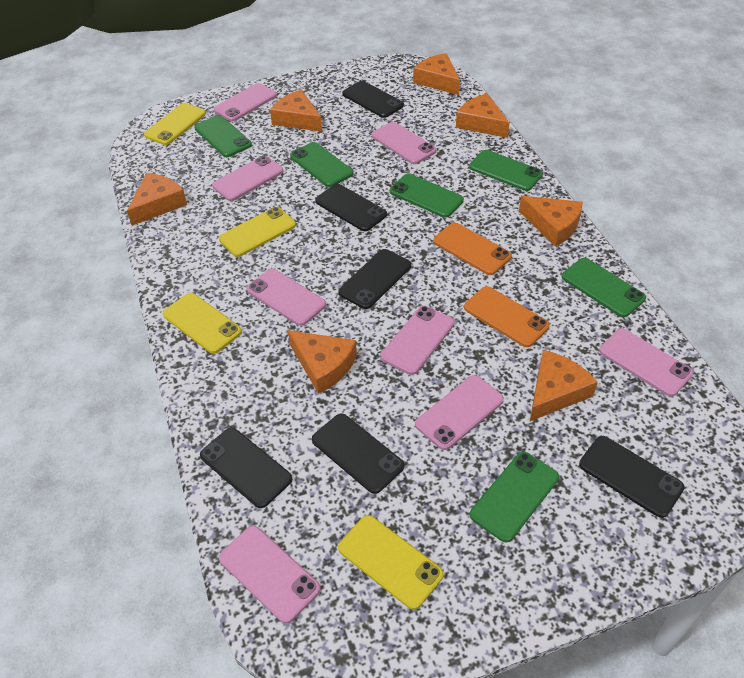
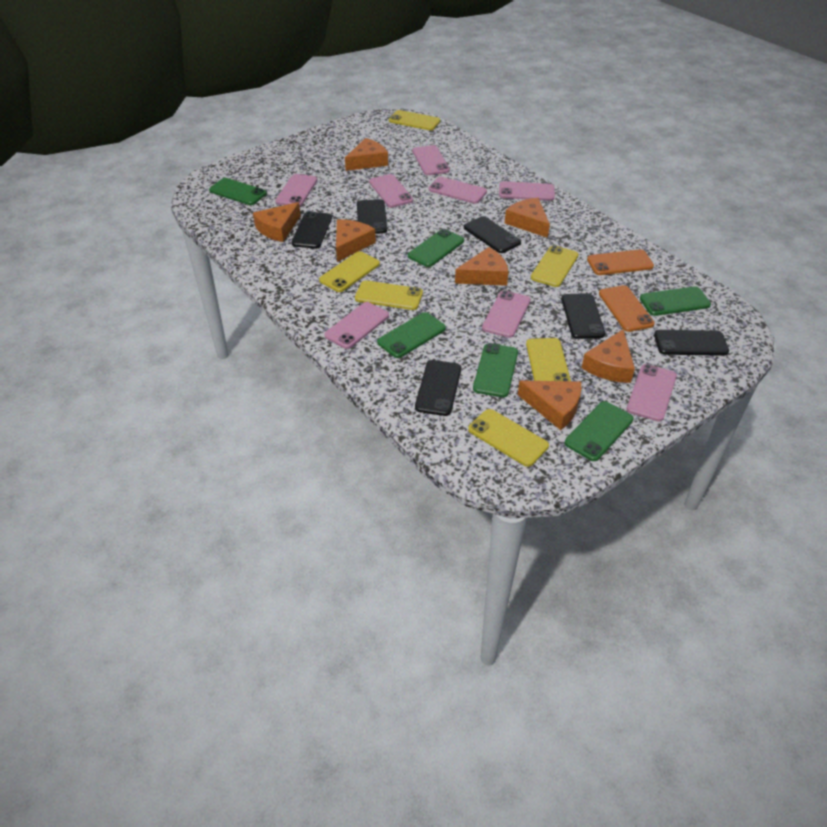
yellow phone: 4 -> 6

